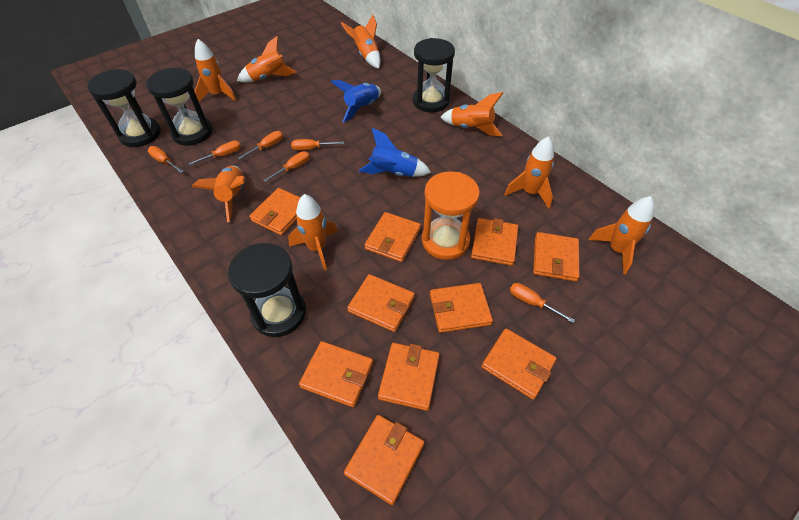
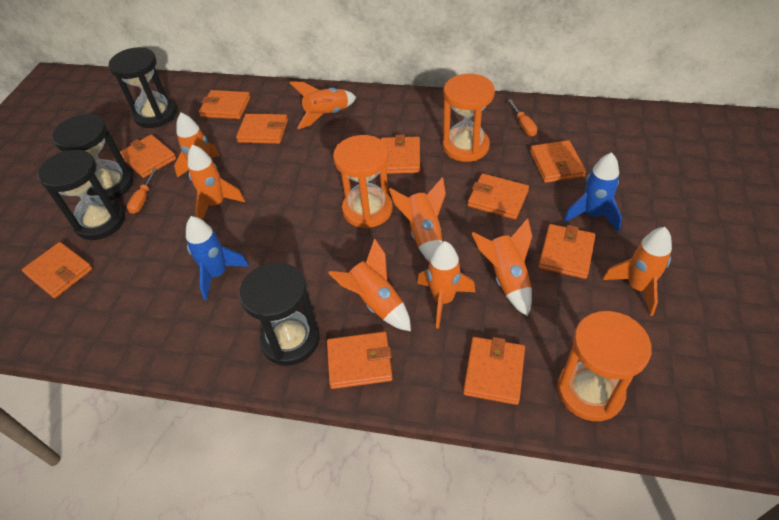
orange hourglass: 1 -> 3
orange screwdriver: 6 -> 2

